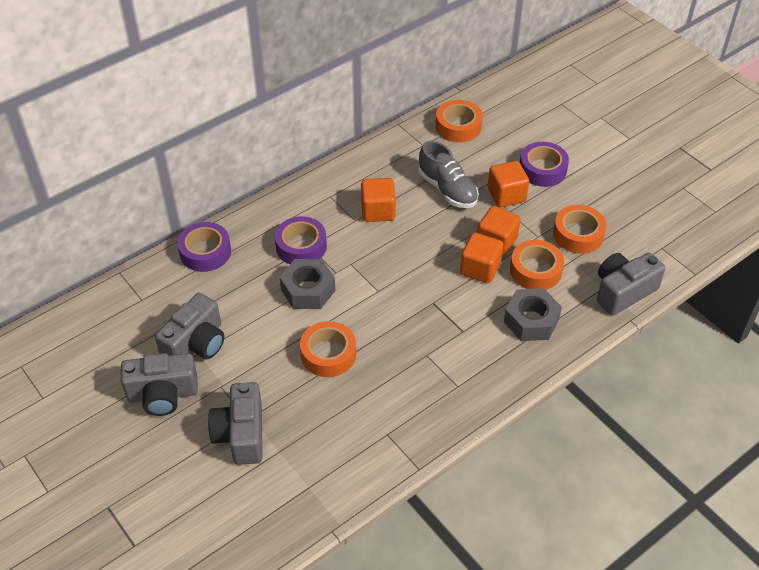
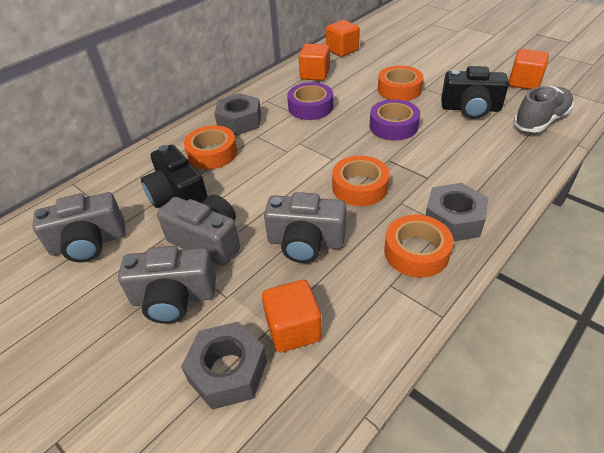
black camera: 0 -> 2
grey nut: 2 -> 3
purple tape: 3 -> 2

